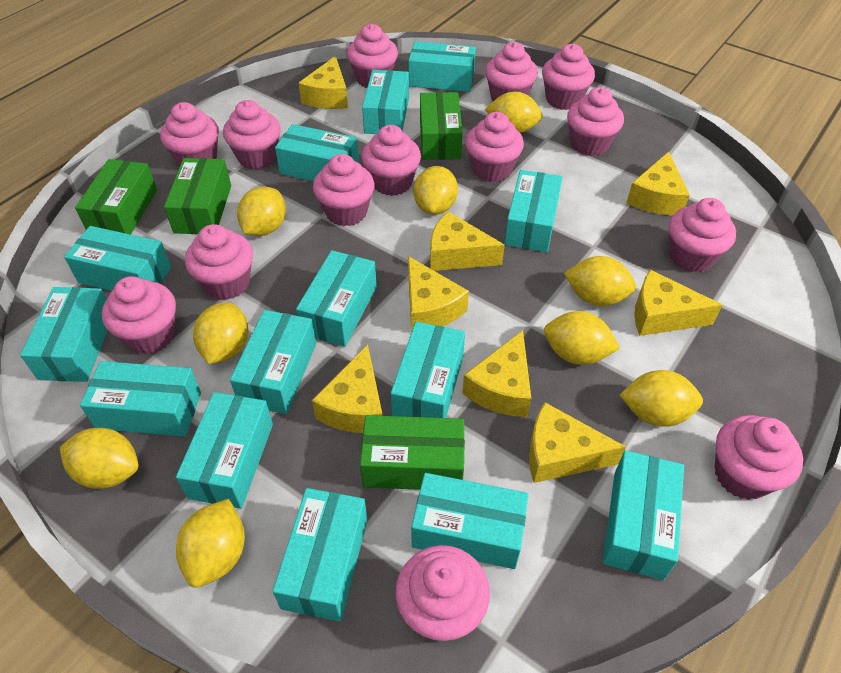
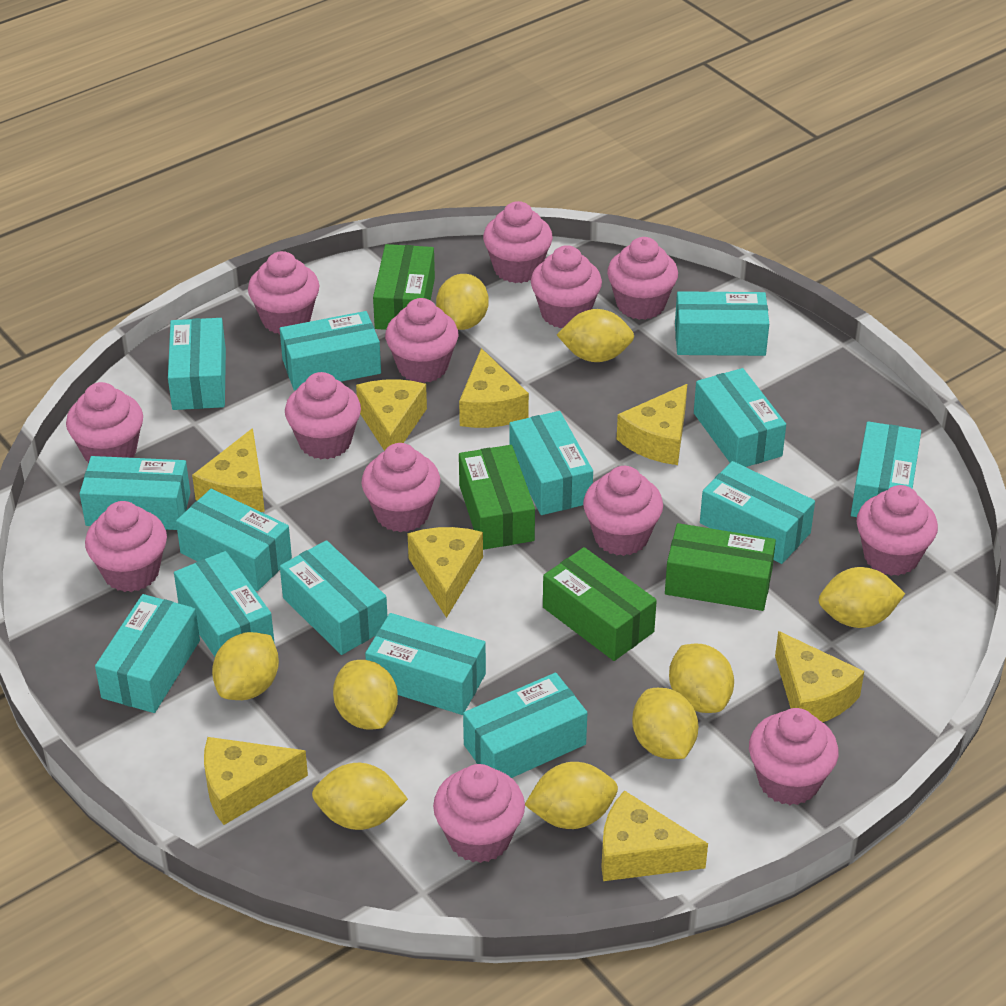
pink cupcake: 14 -> 13

